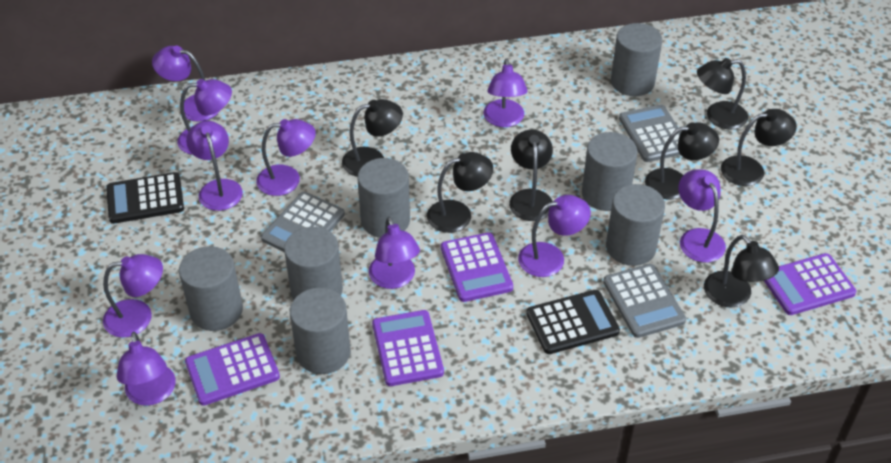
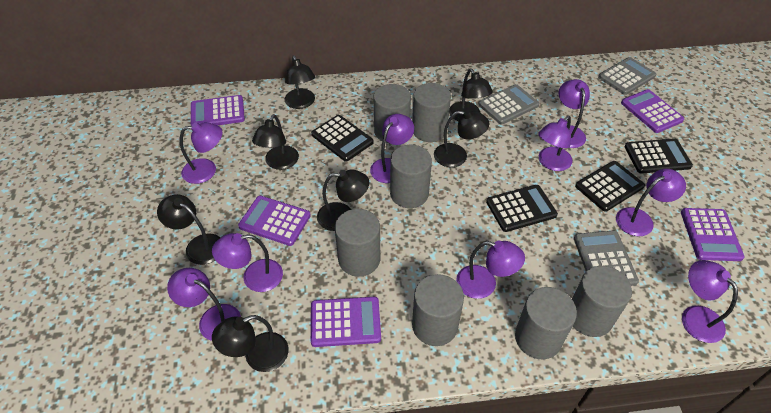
black calculator: 2 -> 4
purple calculator: 4 -> 5
purple lamp: 10 -> 9

